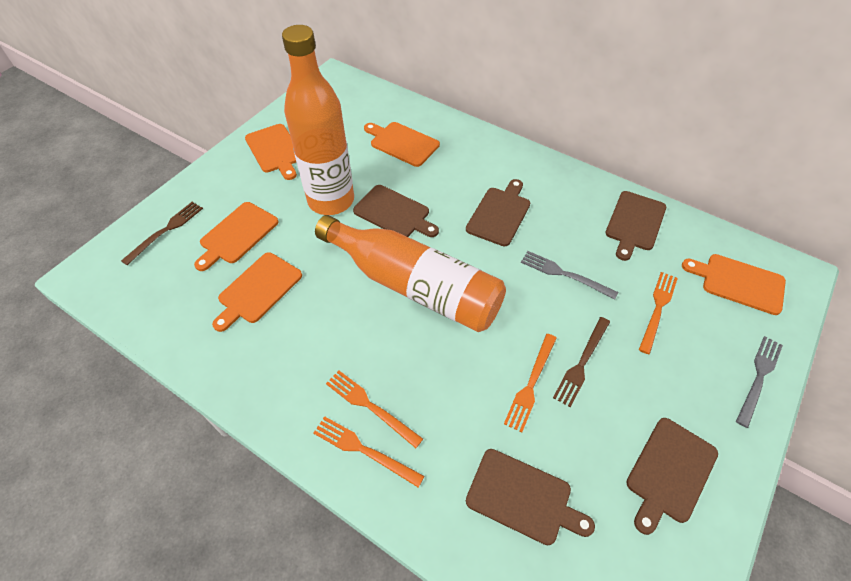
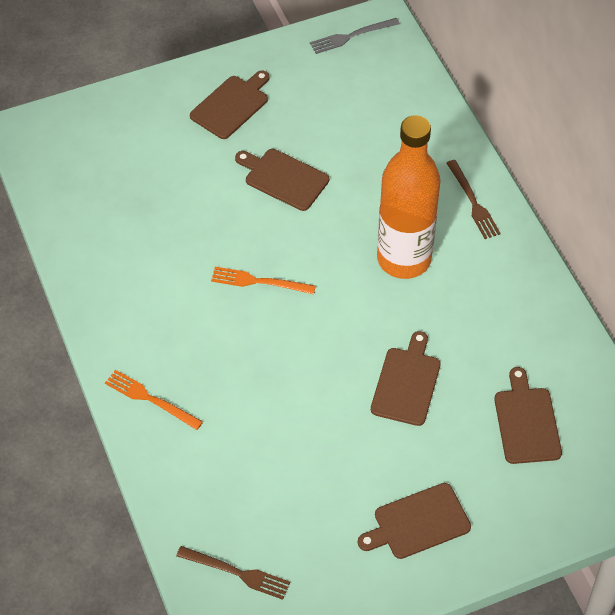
grey fork: 2 -> 1
orange bottle: 2 -> 1
orange cutting board: 5 -> 0
orange fork: 4 -> 2

